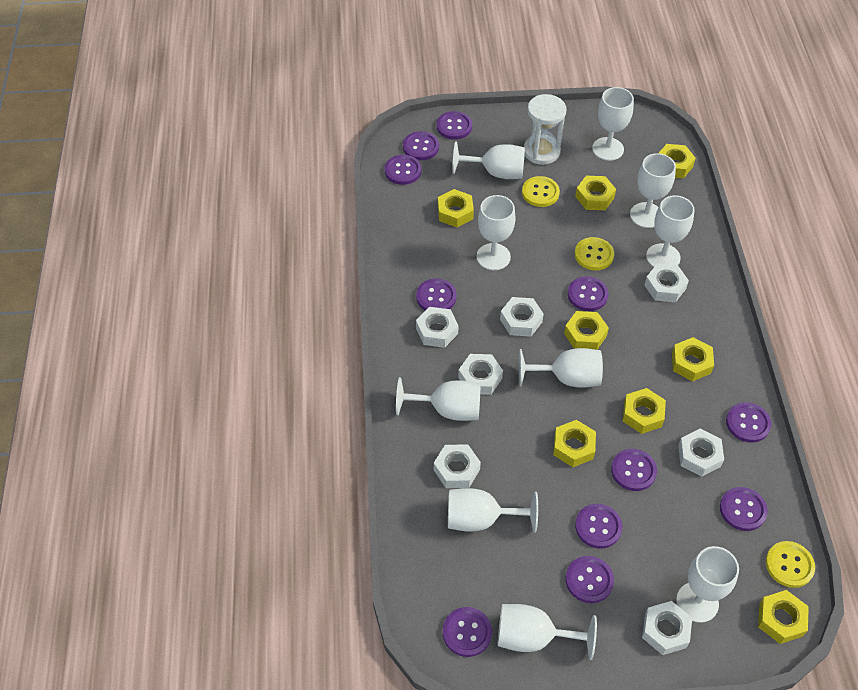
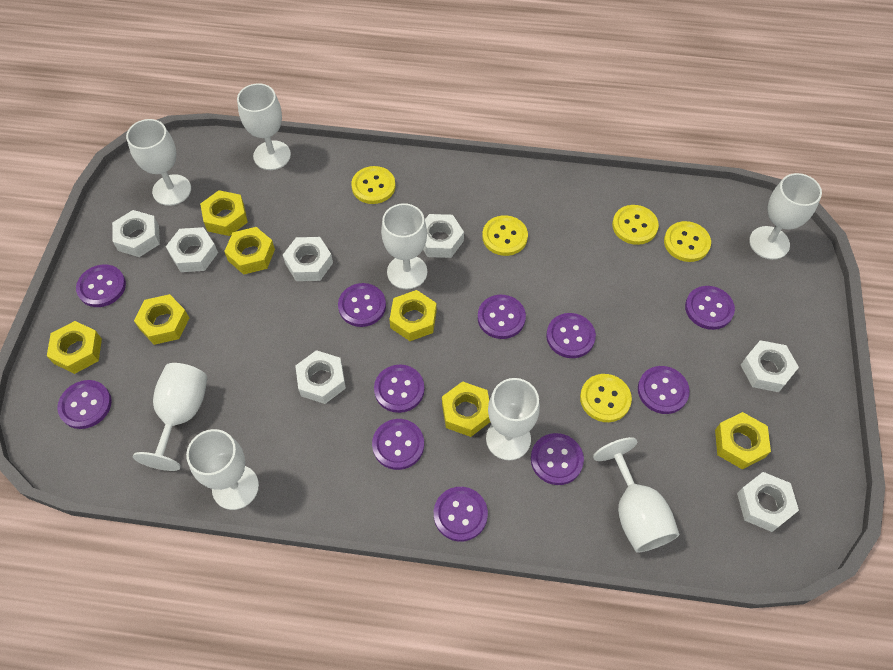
white goblet: 10 -> 8
white hourglass: 1 -> 0
yellow button: 3 -> 5
yellow nut: 8 -> 7

